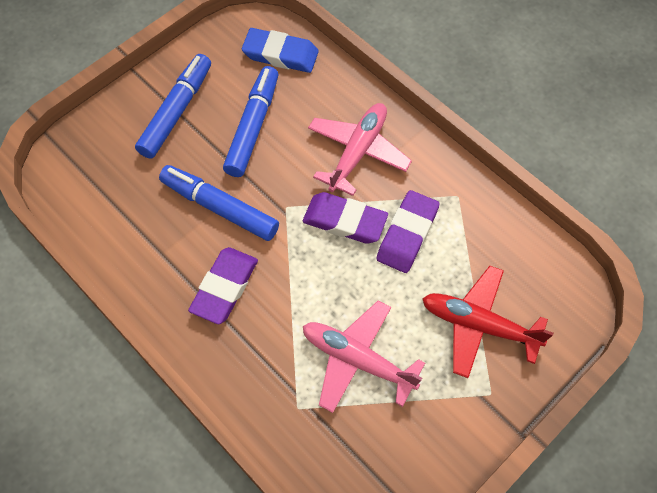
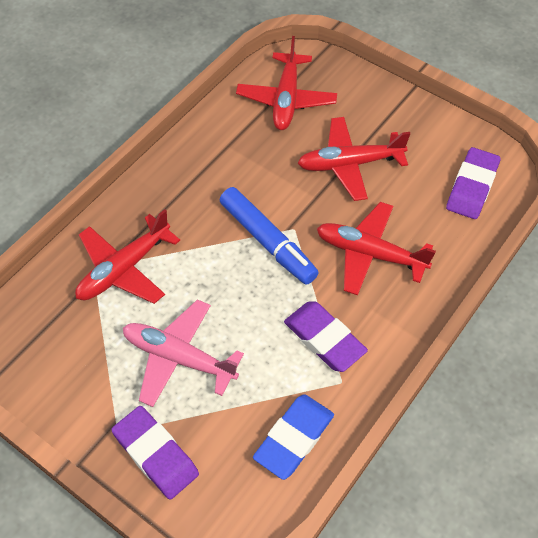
blue marker: 3 -> 1
pink plane: 2 -> 1
red plane: 1 -> 4

